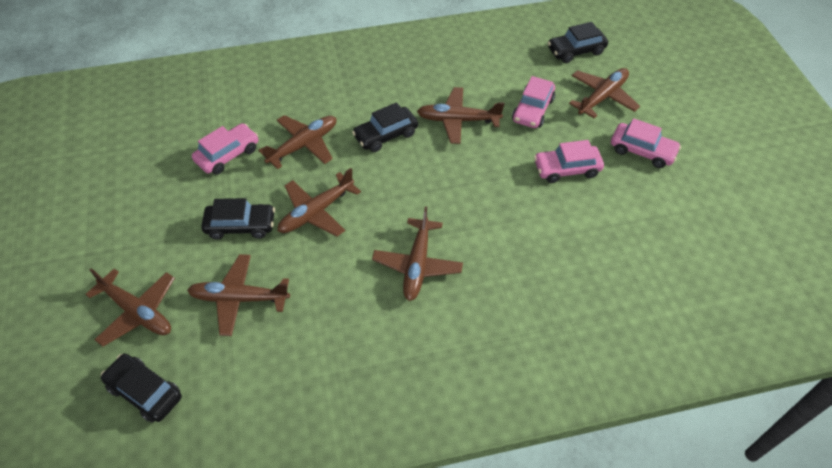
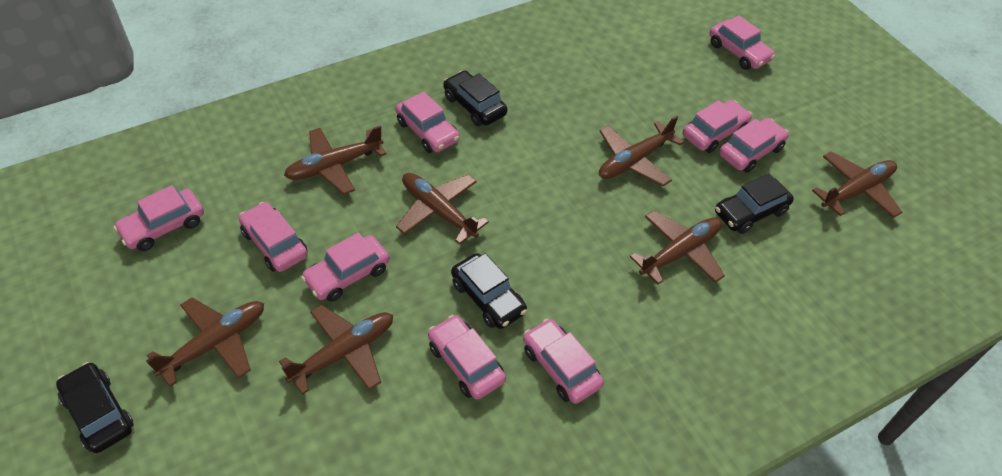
pink car: 4 -> 9

